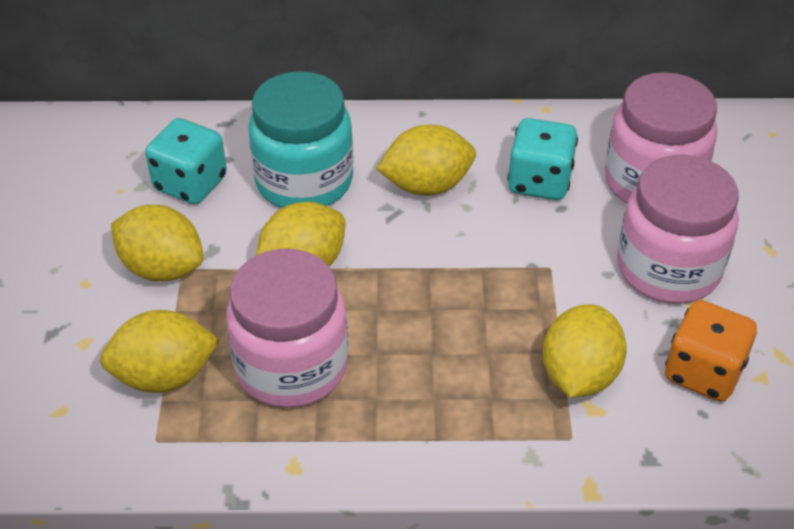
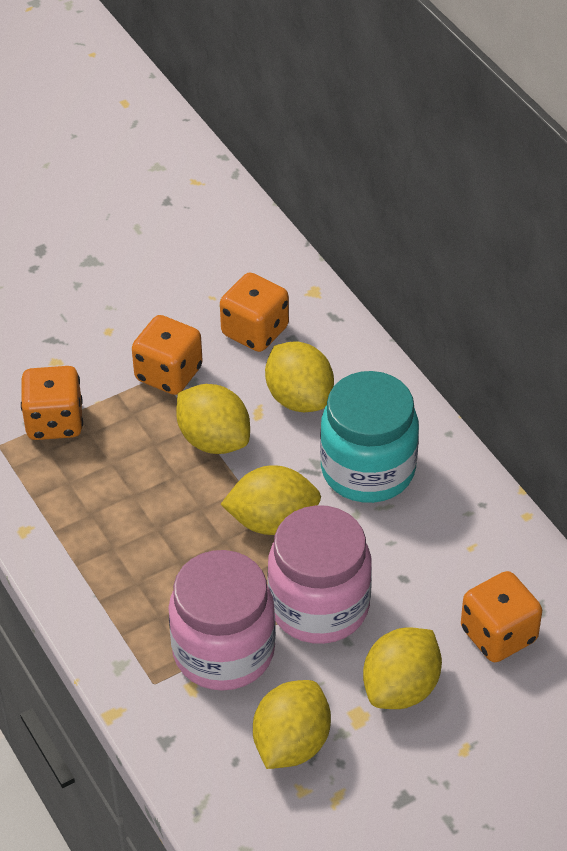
orange dice: 1 -> 4
pink jar: 3 -> 2
turquoise dice: 2 -> 0

